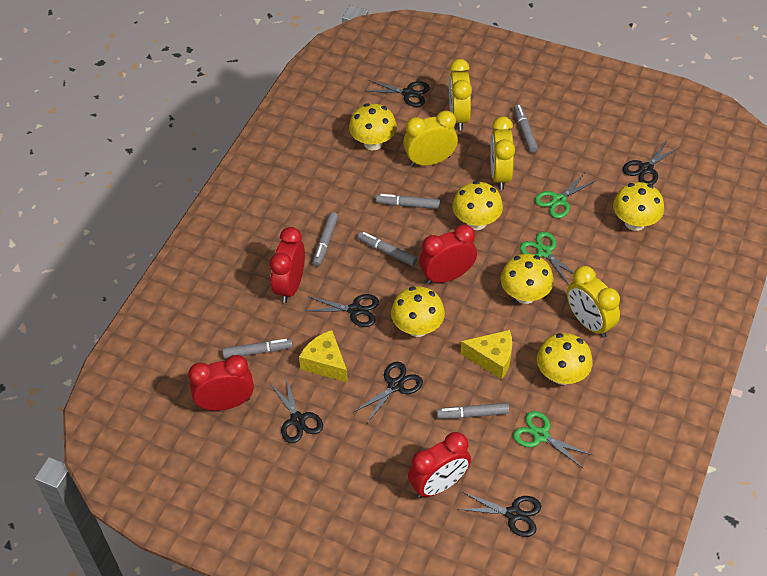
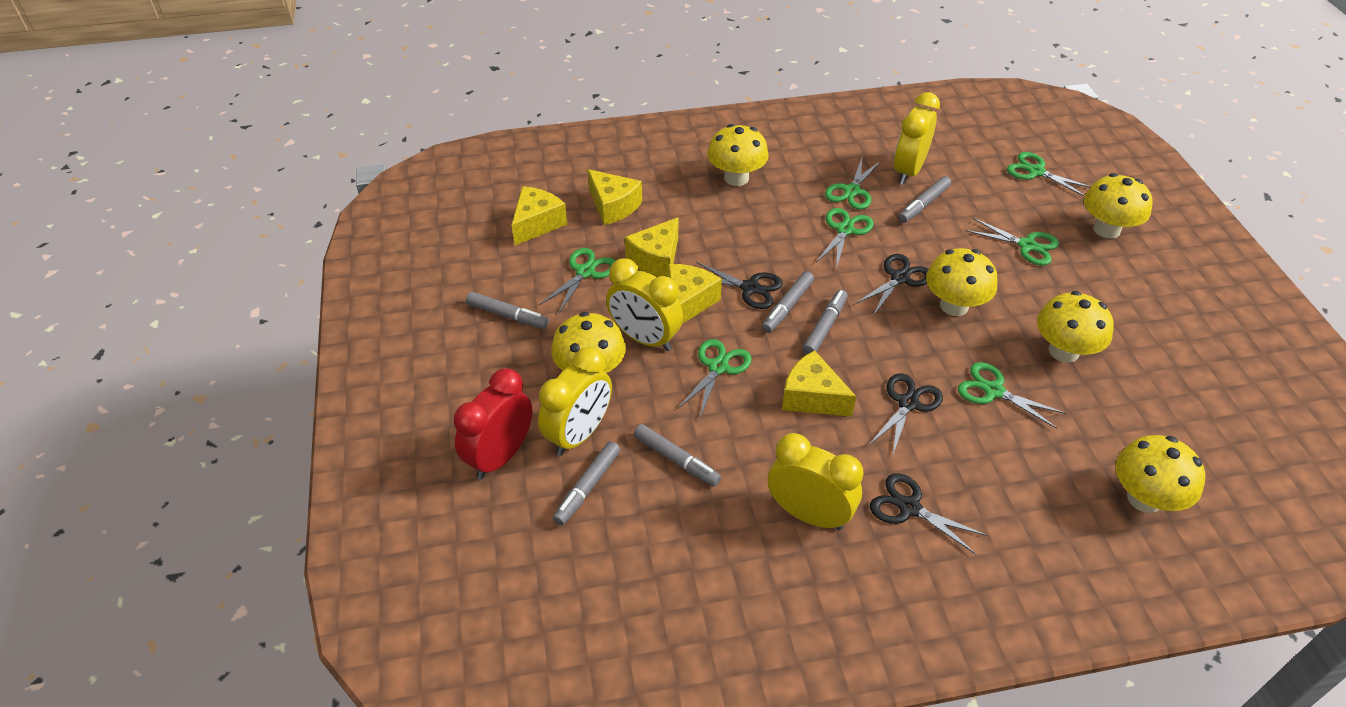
black scissors: 6 -> 4
green scissors: 3 -> 7
red clock: 4 -> 1
yellow cheese: 2 -> 5

